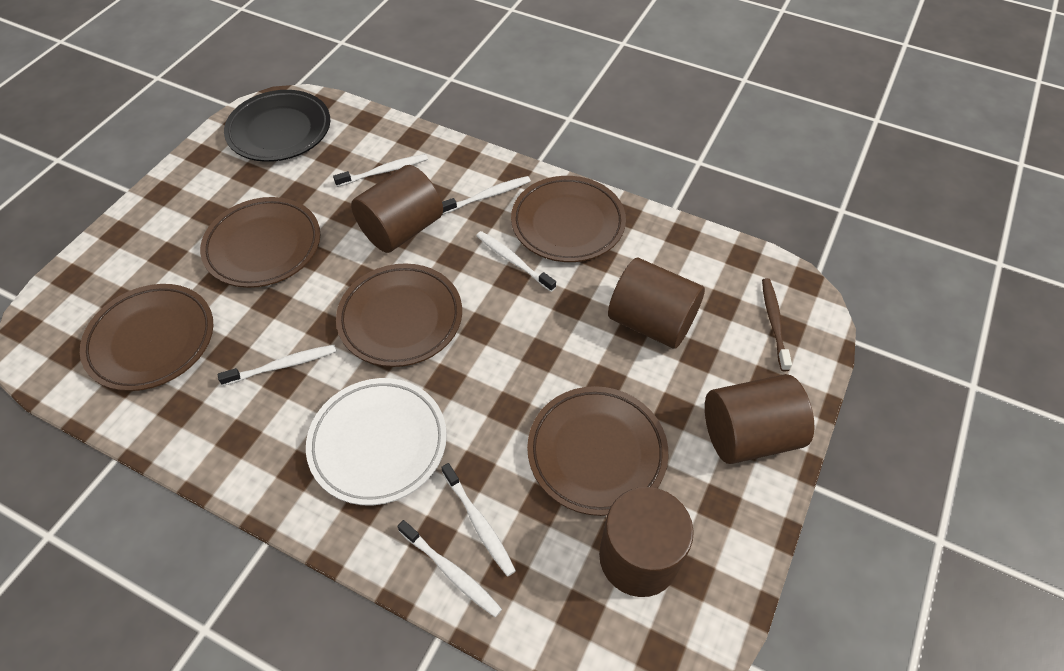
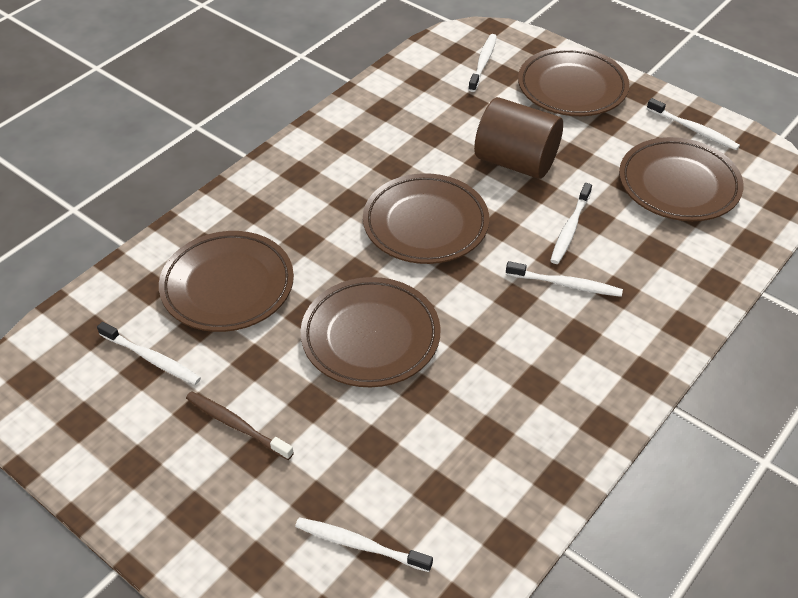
black plate: 1 -> 0
brown cylinder: 4 -> 1
white plate: 1 -> 0

